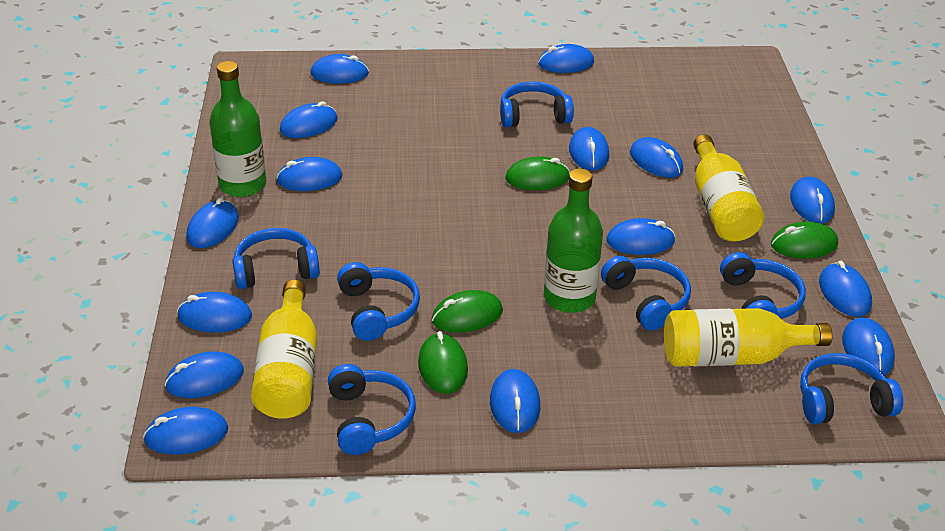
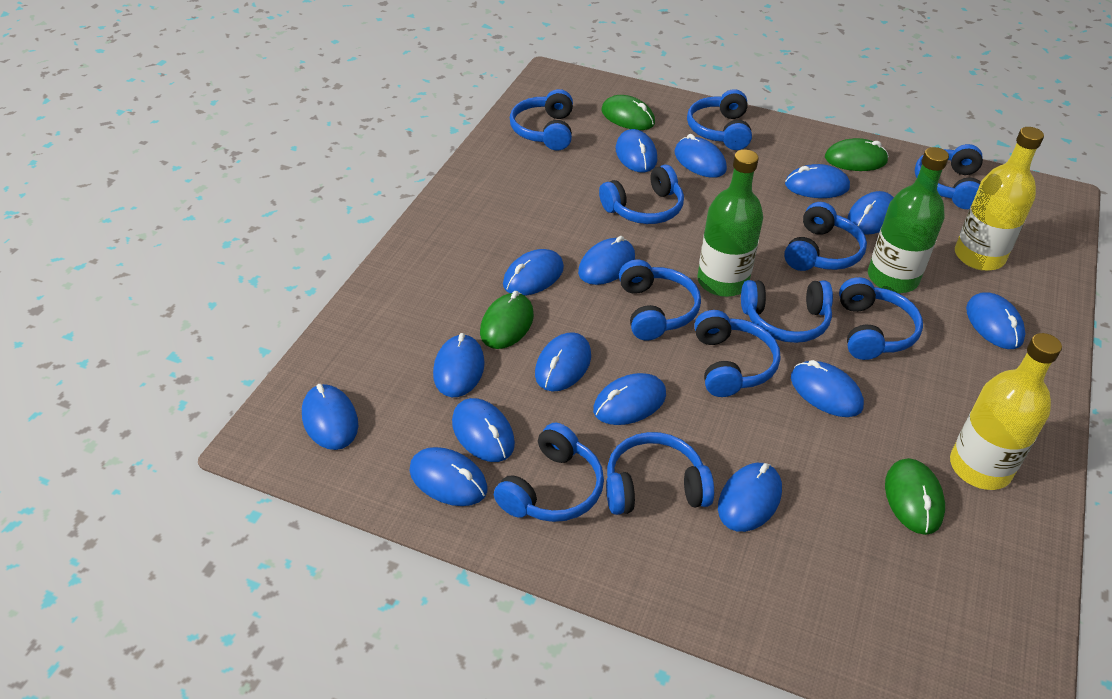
blue headphones: 7 -> 11
yellow bottle: 3 -> 2

